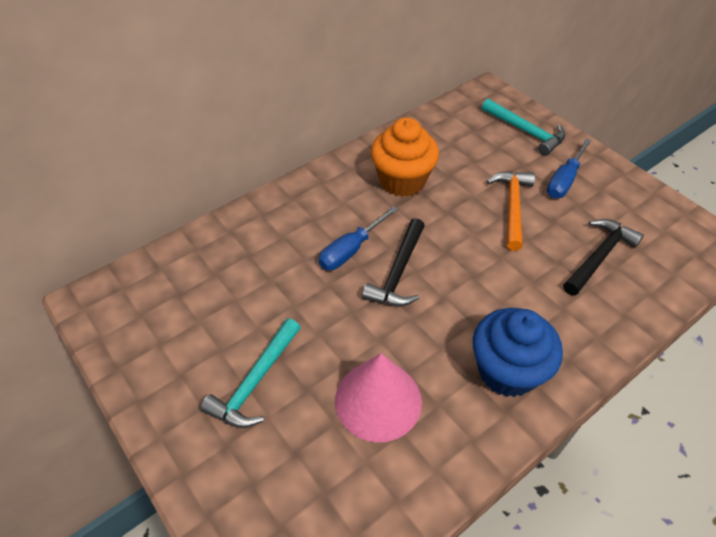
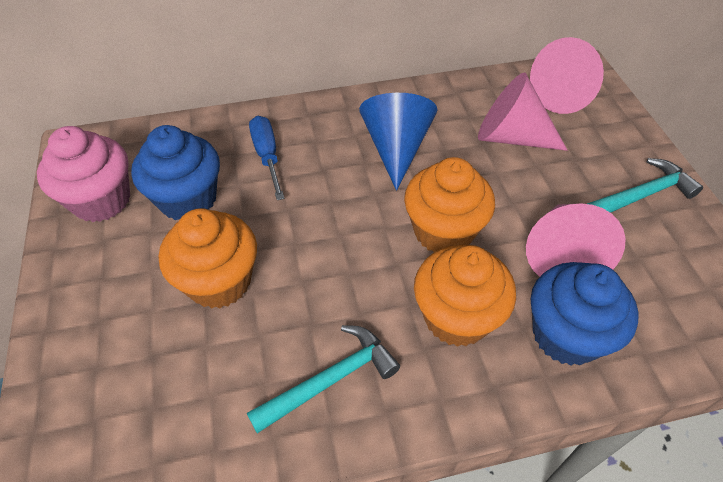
black hammer: 2 -> 0
blue cone: 0 -> 1
blue cupcake: 1 -> 2
blue screwdriver: 2 -> 1
orange cupcake: 1 -> 3
orange hammer: 1 -> 0
pink cone: 1 -> 3
pink cupcake: 0 -> 1

